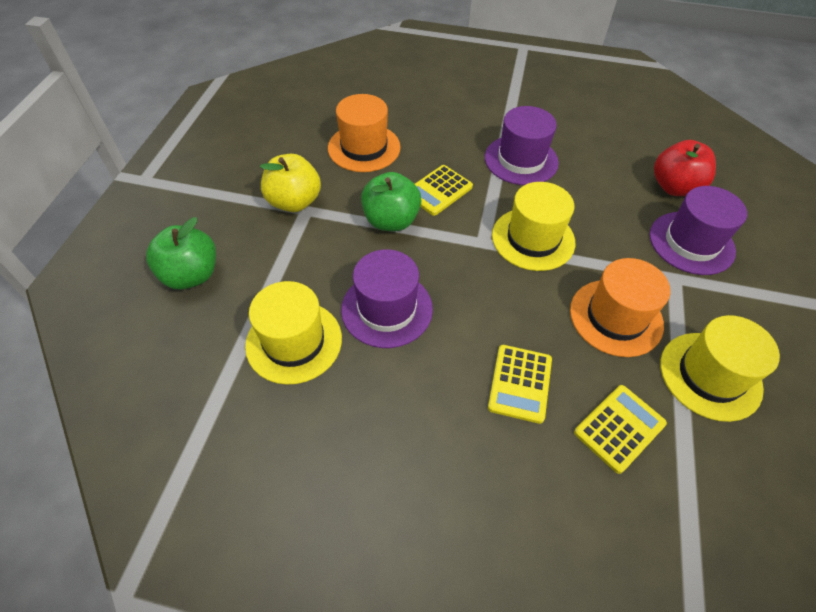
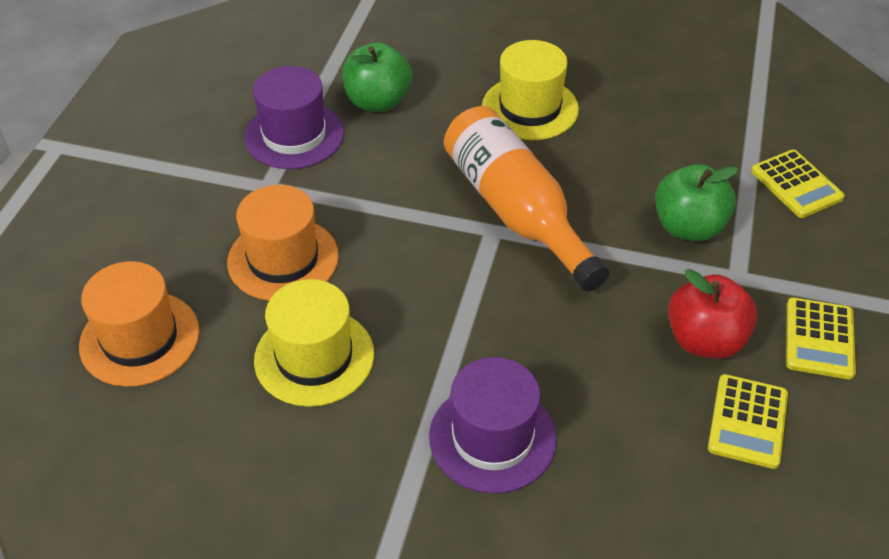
orange bottle: 0 -> 1
purple hat: 3 -> 2
yellow apple: 1 -> 0
yellow hat: 3 -> 2

